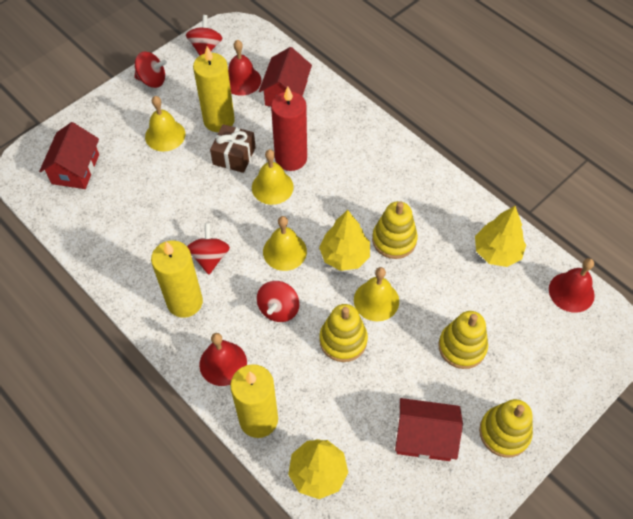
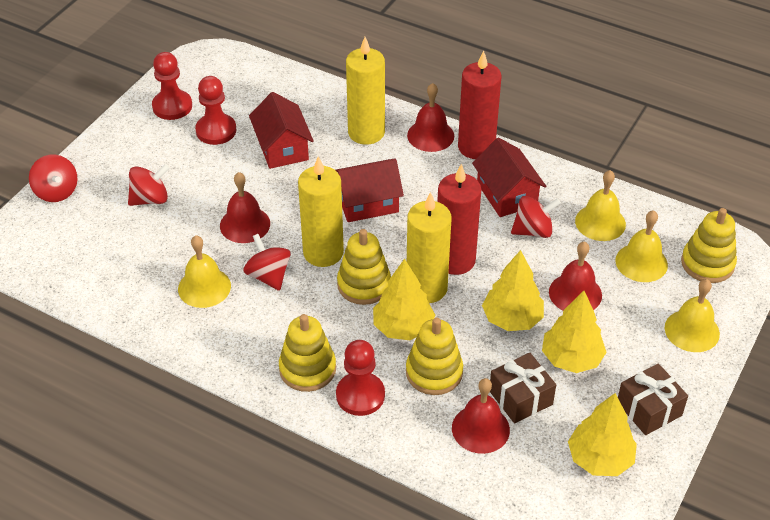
brown gift: 1 -> 2
red bell: 3 -> 4
red candle: 1 -> 2
red pawn: 0 -> 3
yellow tree: 3 -> 4

